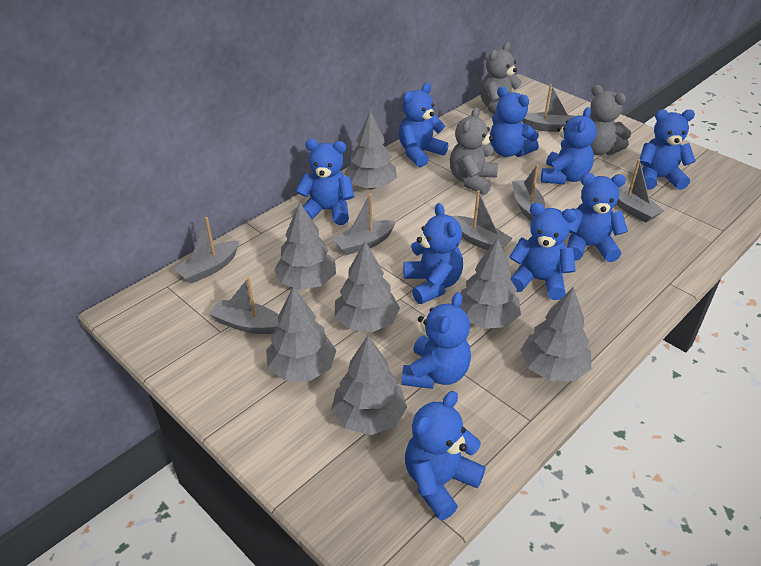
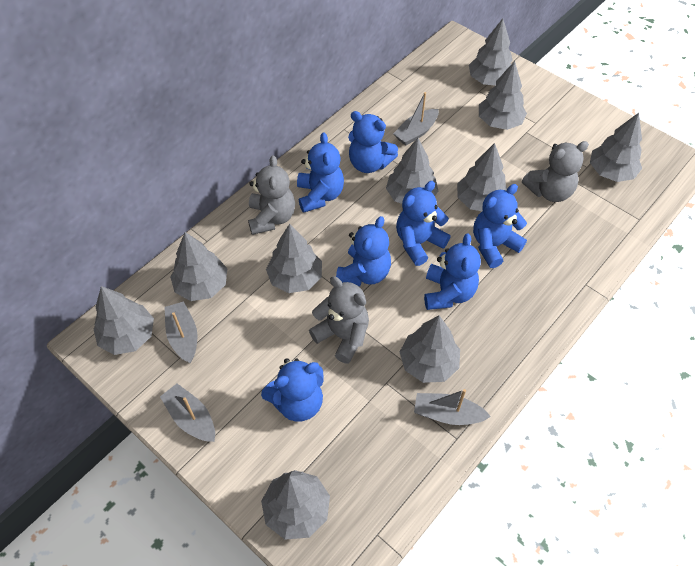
blue teddy bear: 10 -> 7
grey boat: 7 -> 4
grey tree: 7 -> 10

